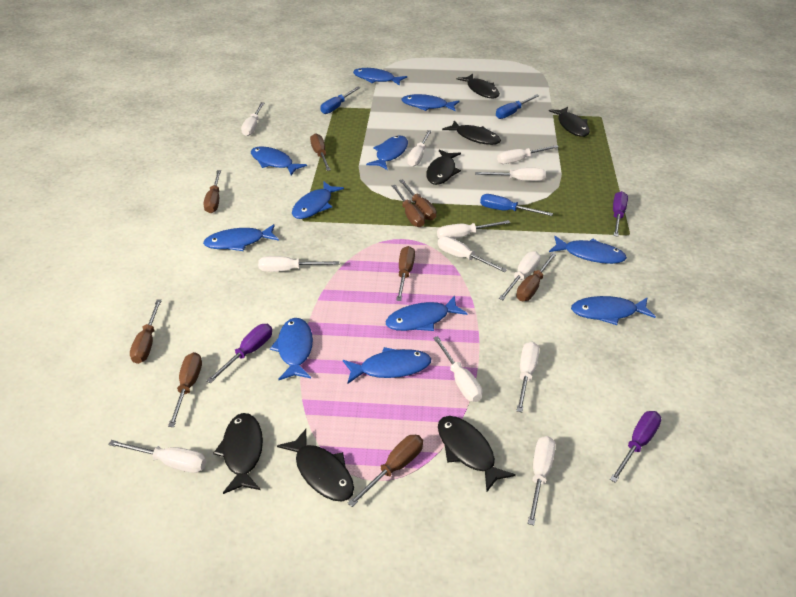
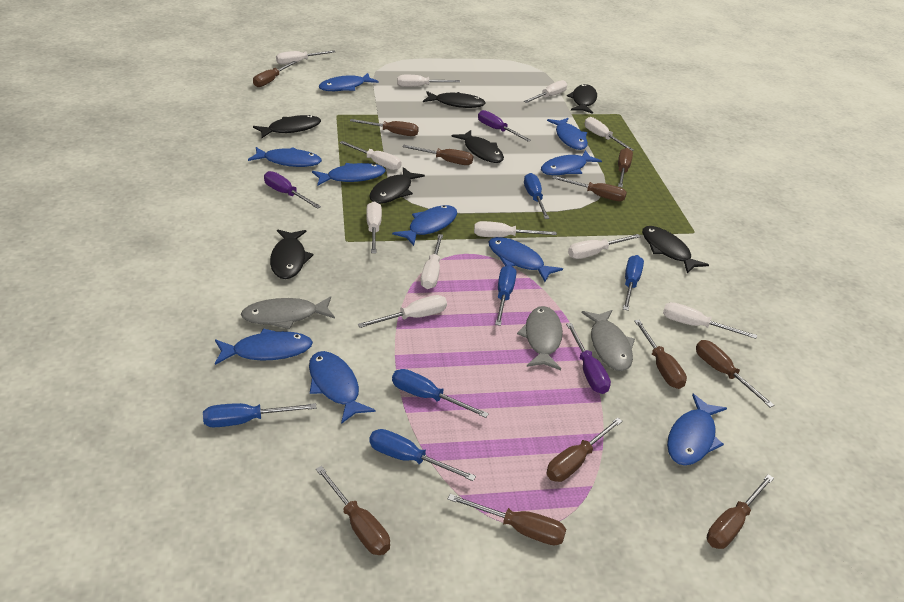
blue fish: 11 -> 10
blue screwdriver: 3 -> 6
brown screwdriver: 9 -> 11
grey fish: 0 -> 3
white screwdriver: 12 -> 11

